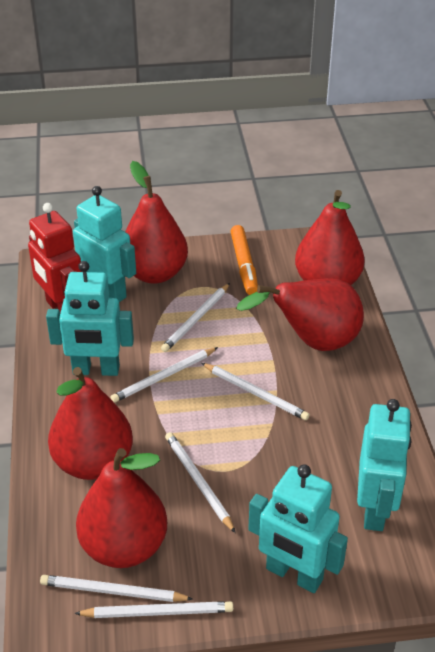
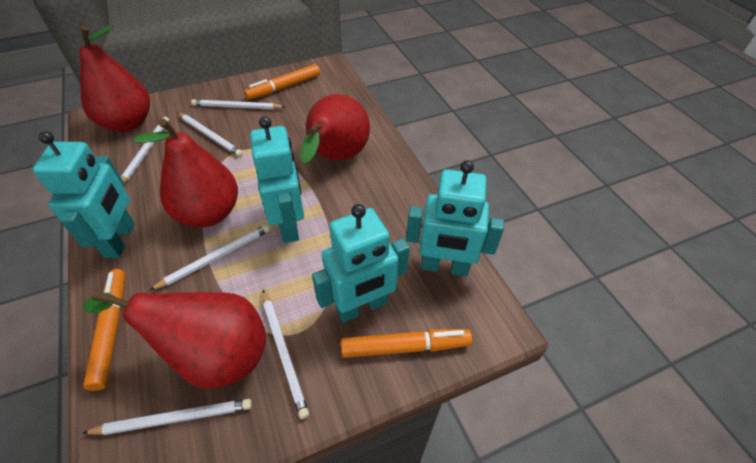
orange marker: 1 -> 3
red pear: 5 -> 4
red robot: 1 -> 0

